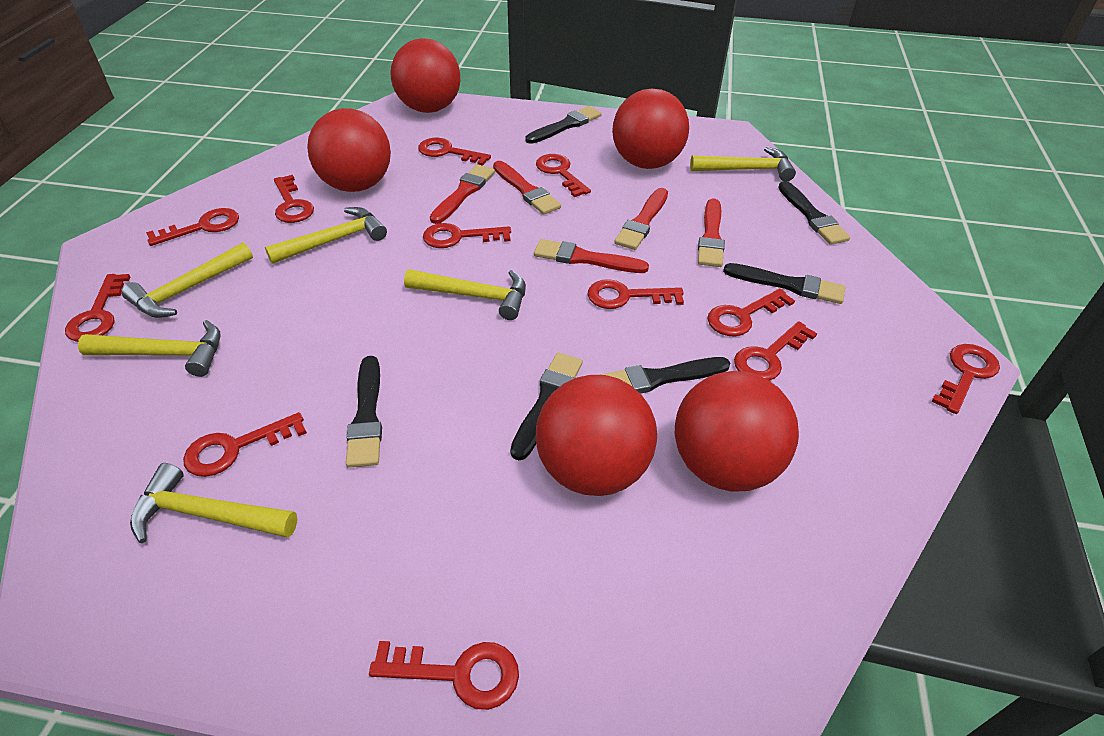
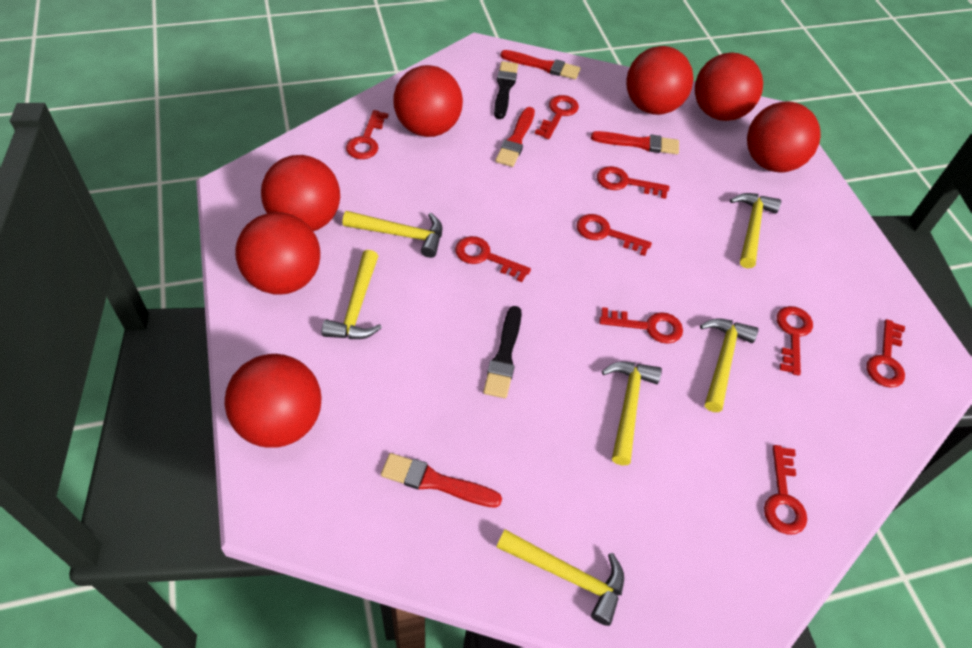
black brush: 6 -> 2
red ball: 5 -> 7
red brush: 5 -> 4
red key: 12 -> 9

